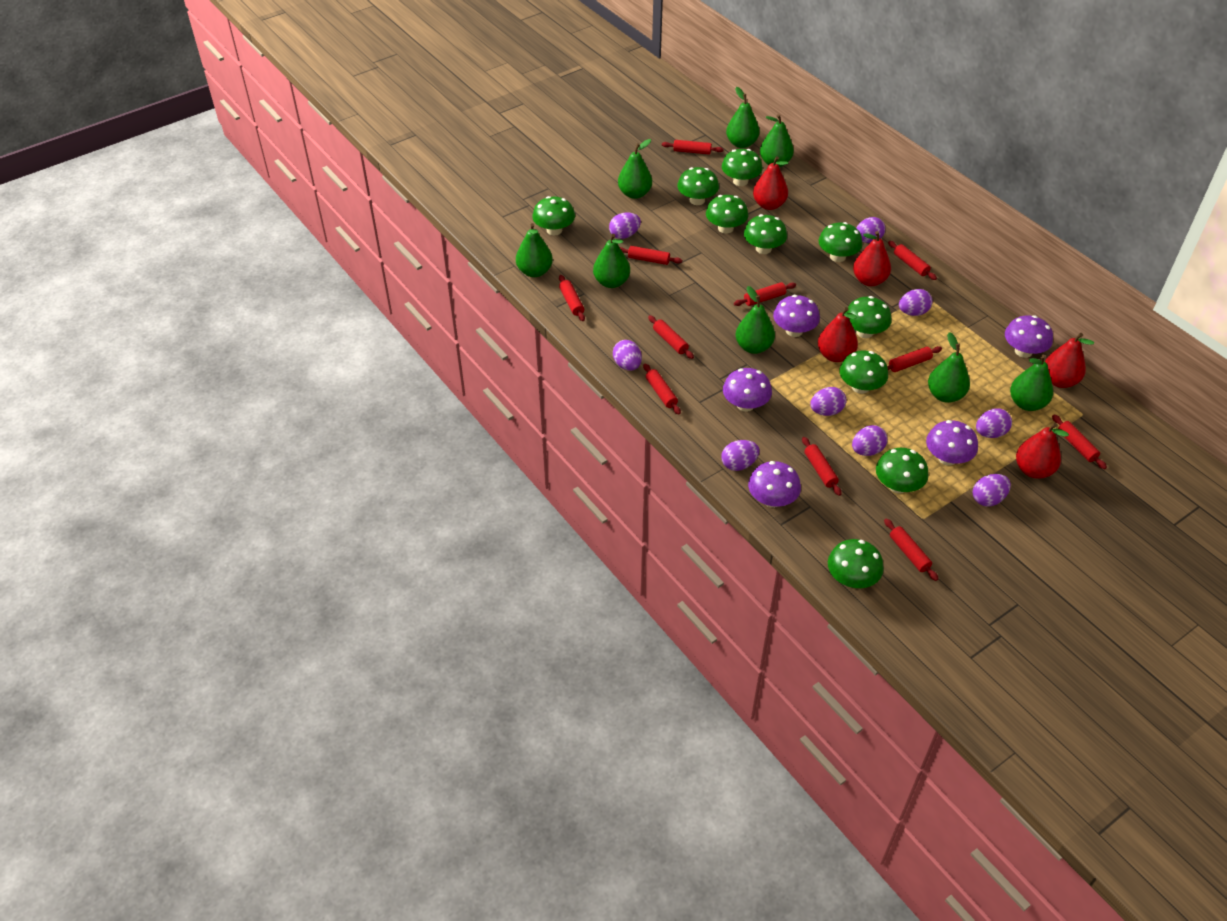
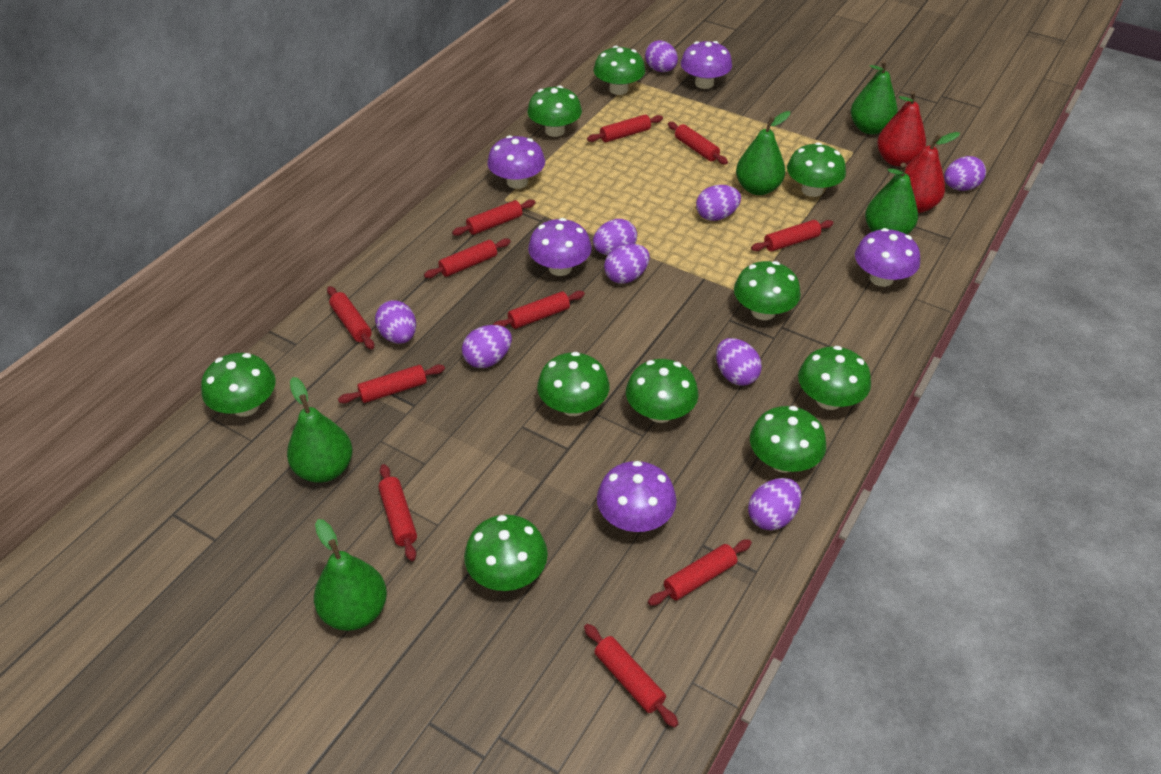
green pear: 8 -> 5
red pear: 5 -> 2

